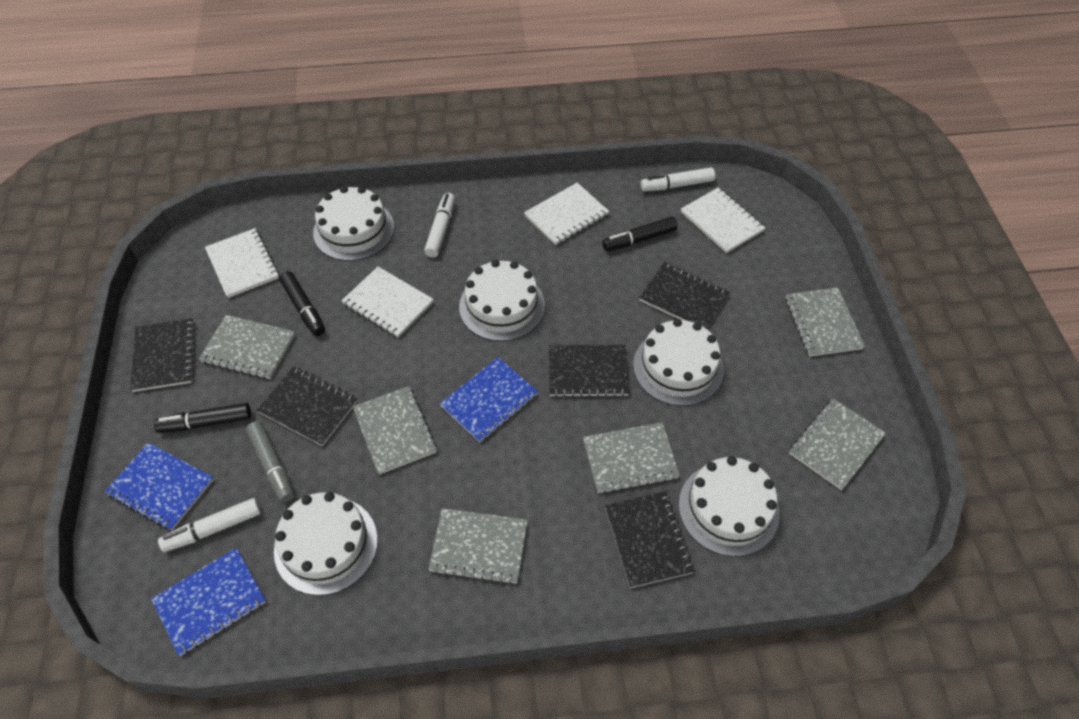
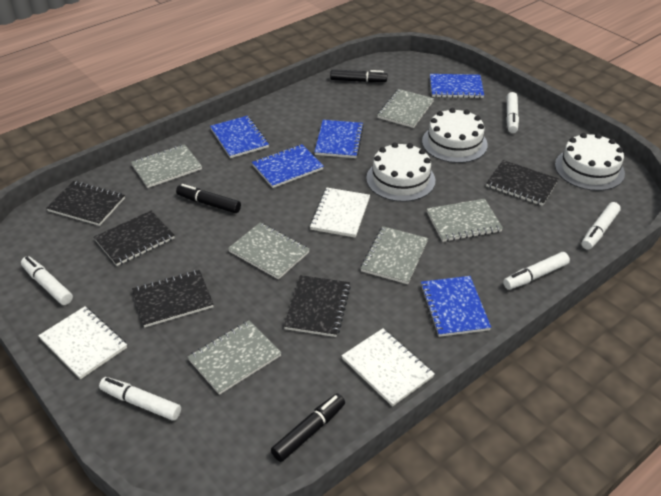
blue notebook: 3 -> 5
grey marker: 1 -> 0
white cake: 5 -> 3
white marker: 3 -> 5
white notebook: 4 -> 3

